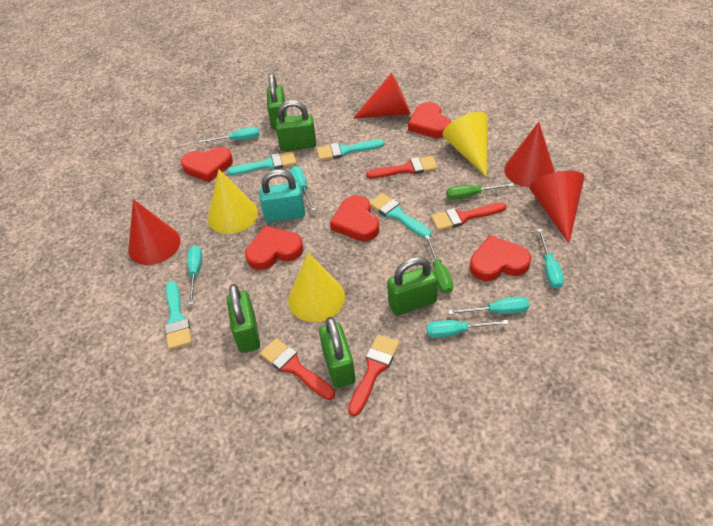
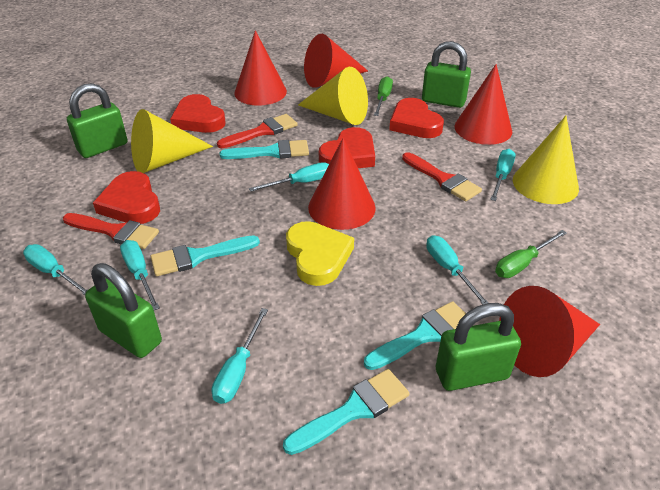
green padlock: 5 -> 4
red brush: 4 -> 3
red cone: 4 -> 5
red heart: 5 -> 4
turquoise padlock: 1 -> 0
yellow heart: 0 -> 1

